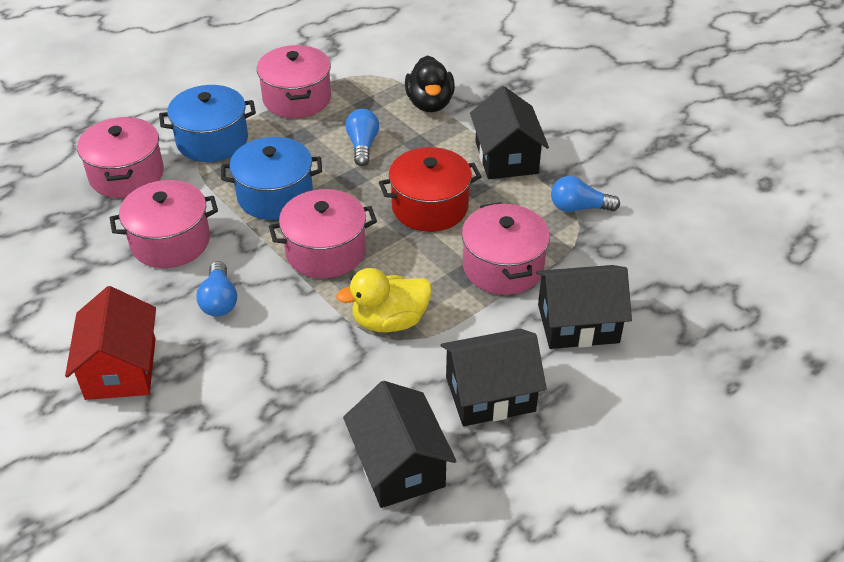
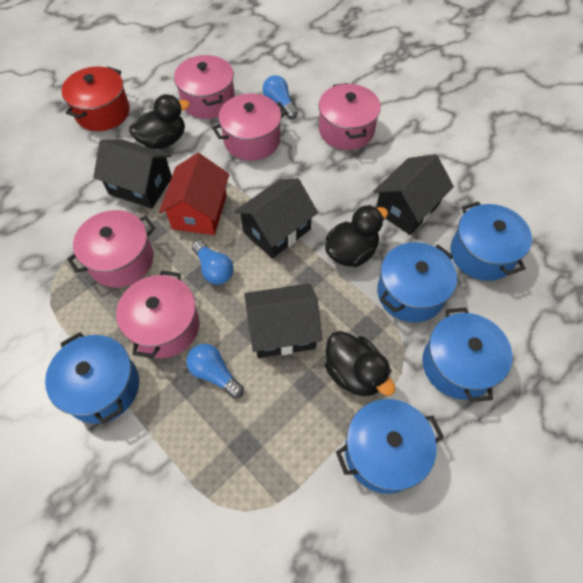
black duck: 1 -> 3
blue pot: 2 -> 5
yellow duck: 1 -> 0

